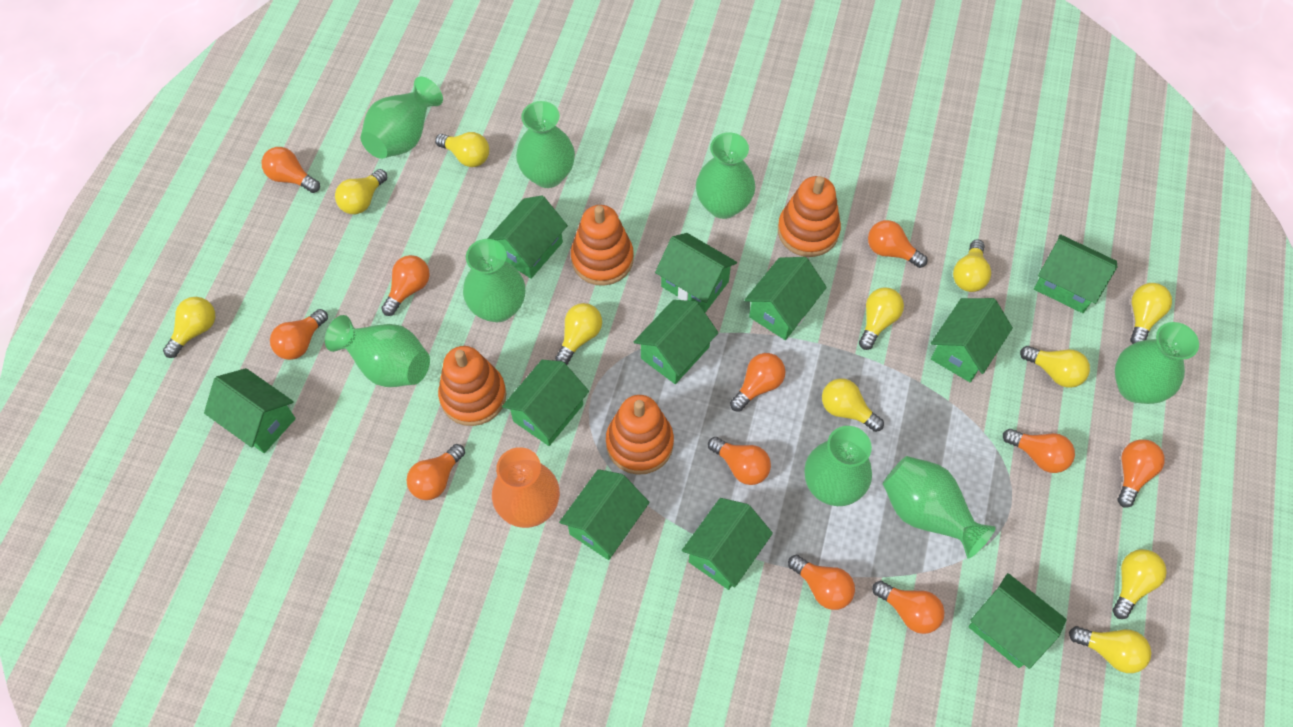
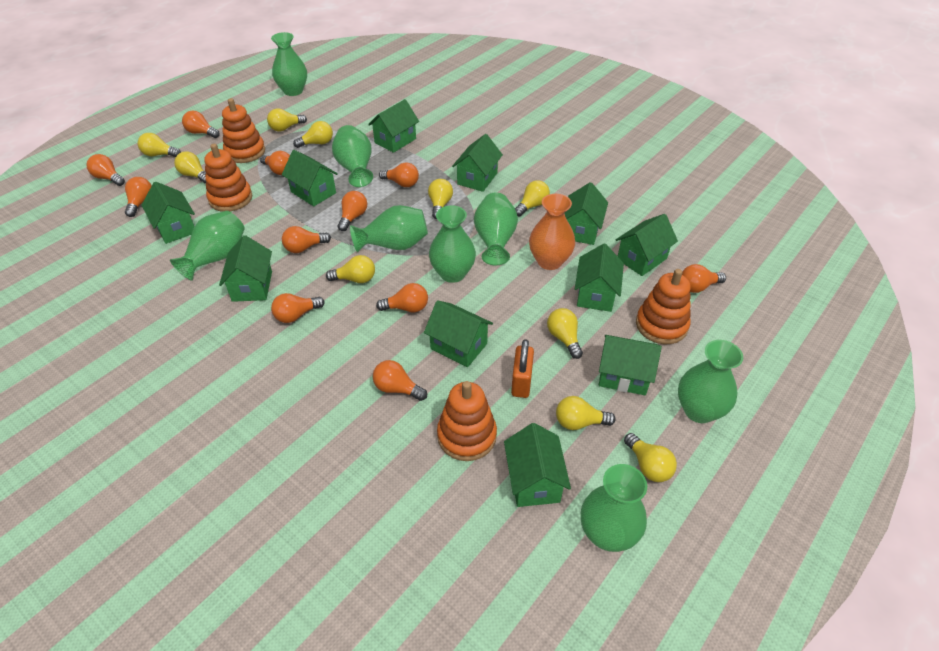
orange padlock: 0 -> 1
yellow light bulb: 11 -> 10

